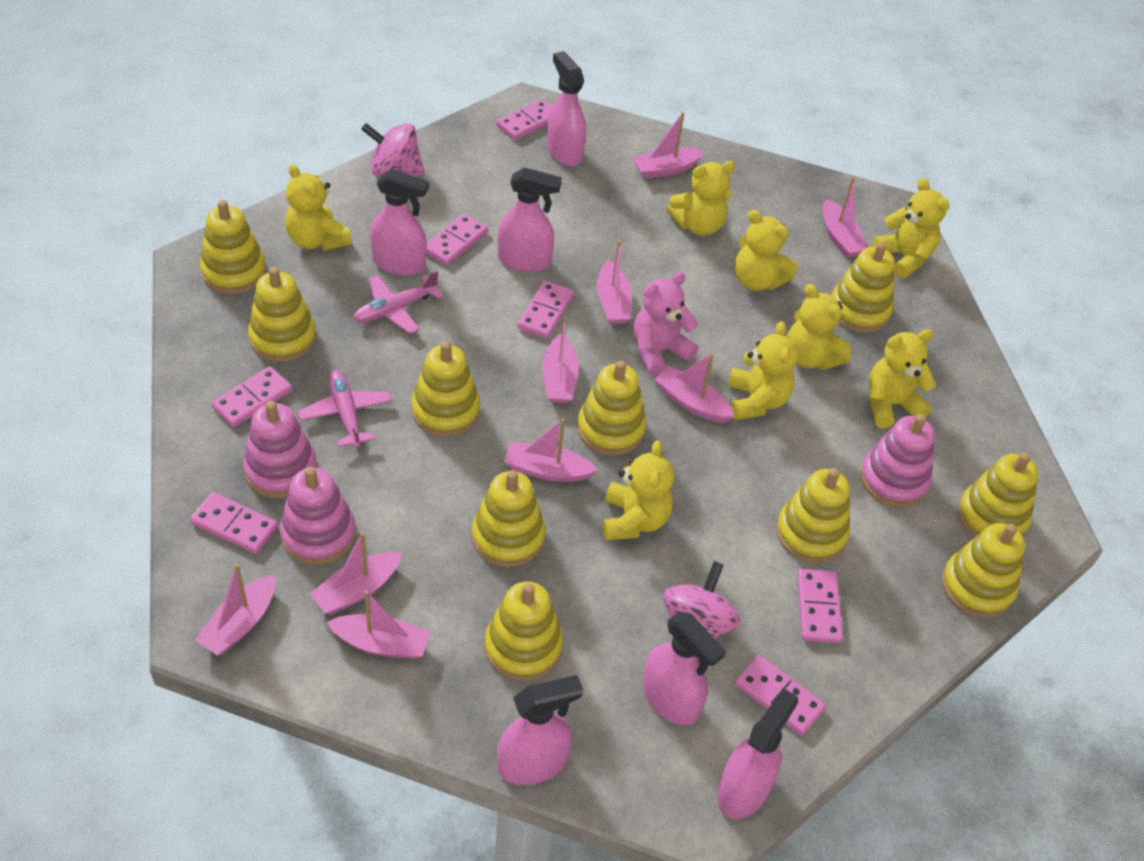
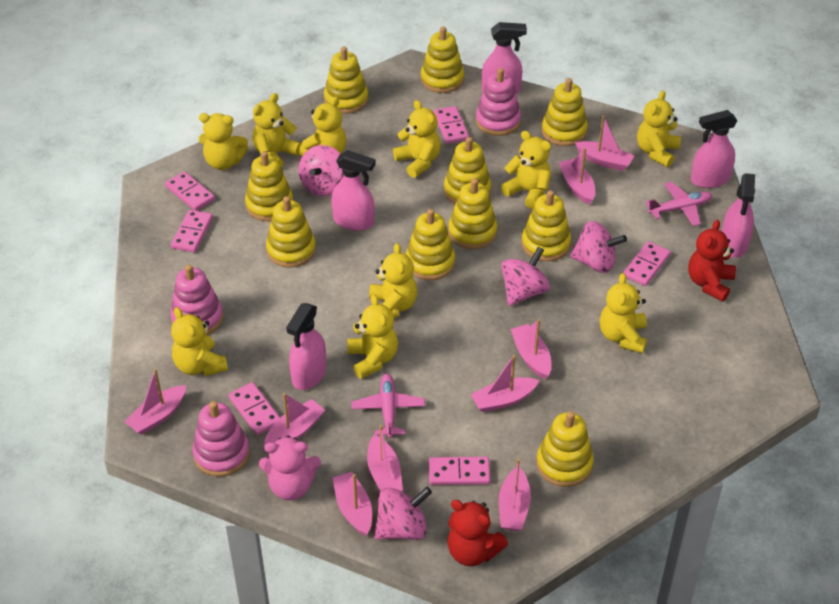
pink domino: 7 -> 6
pink spinning top: 2 -> 4
pink spray bottle: 6 -> 5
red teddy bear: 0 -> 2
yellow teddy bear: 8 -> 10

